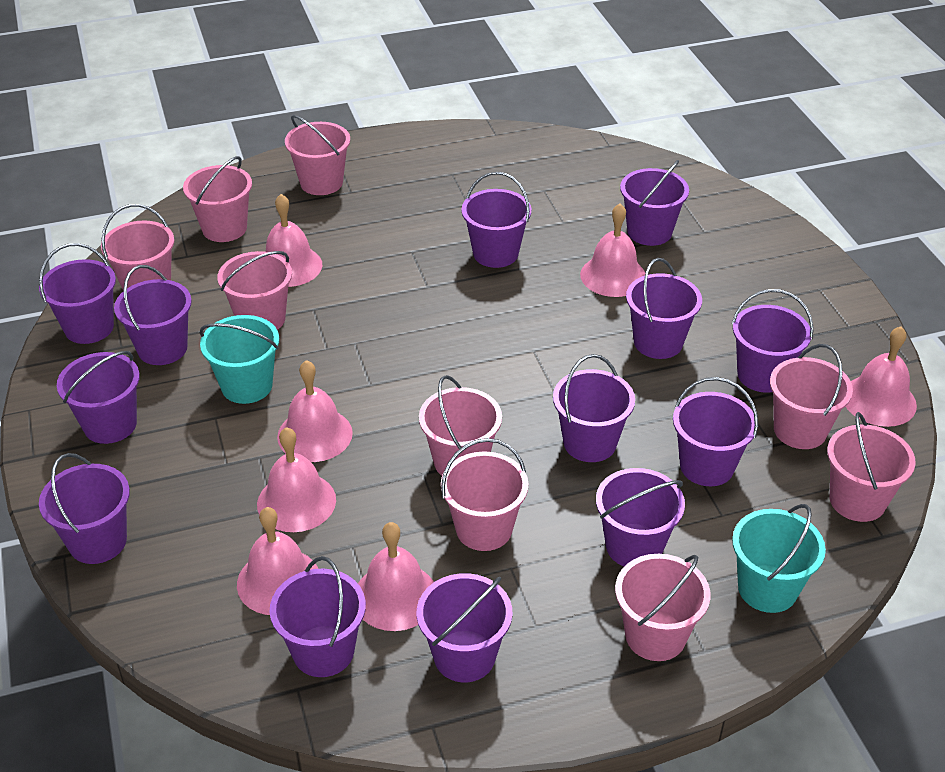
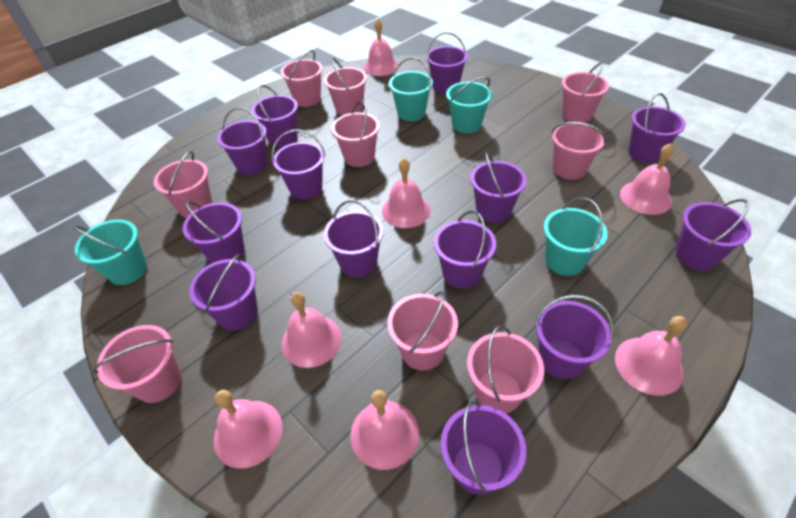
turquoise bucket: 2 -> 4

